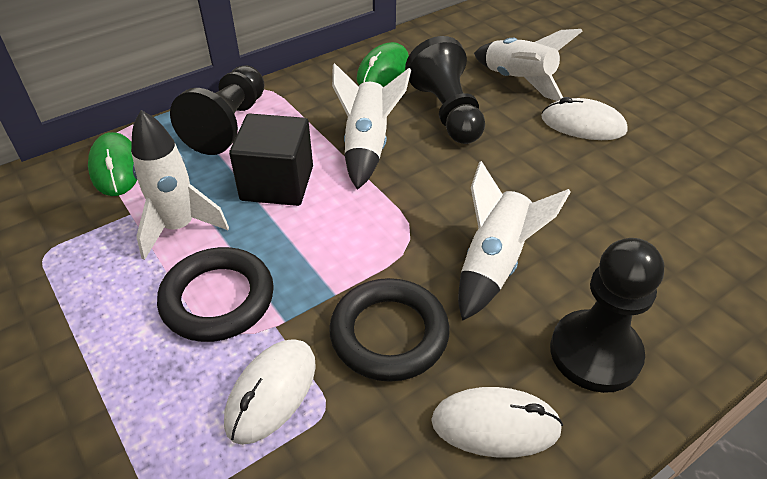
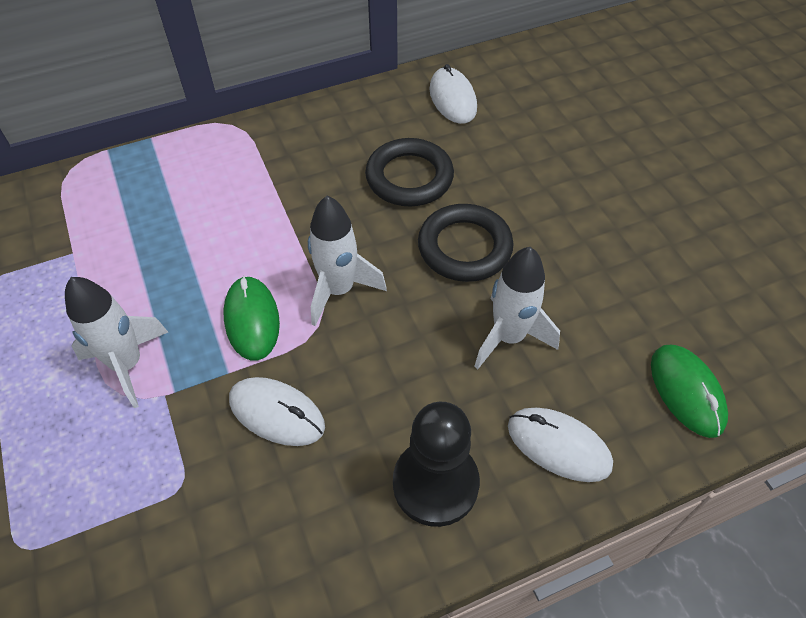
black cube: 1 -> 0
black pawn: 3 -> 1
white rocket: 4 -> 3

